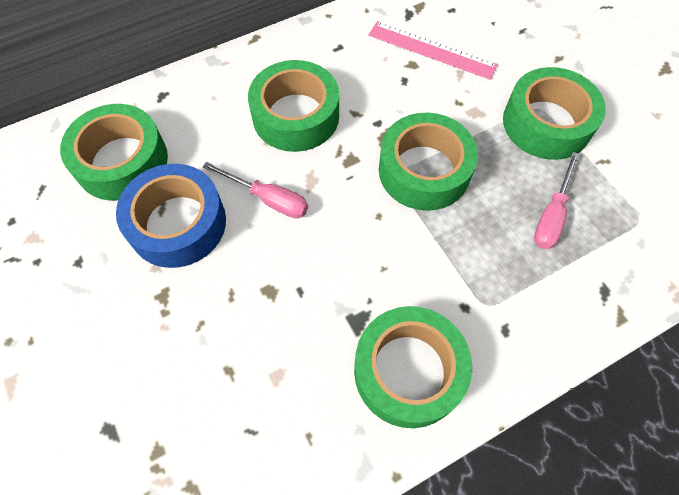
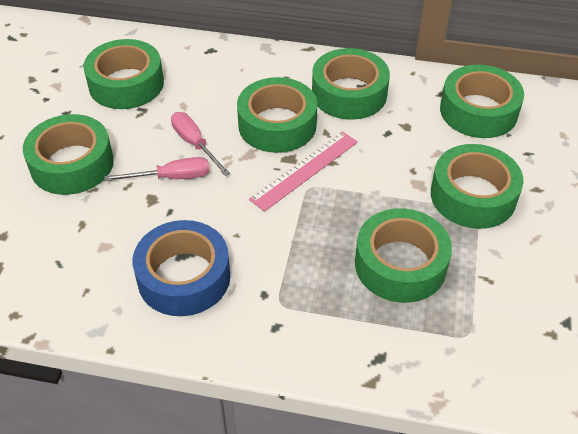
green tape: 5 -> 7

